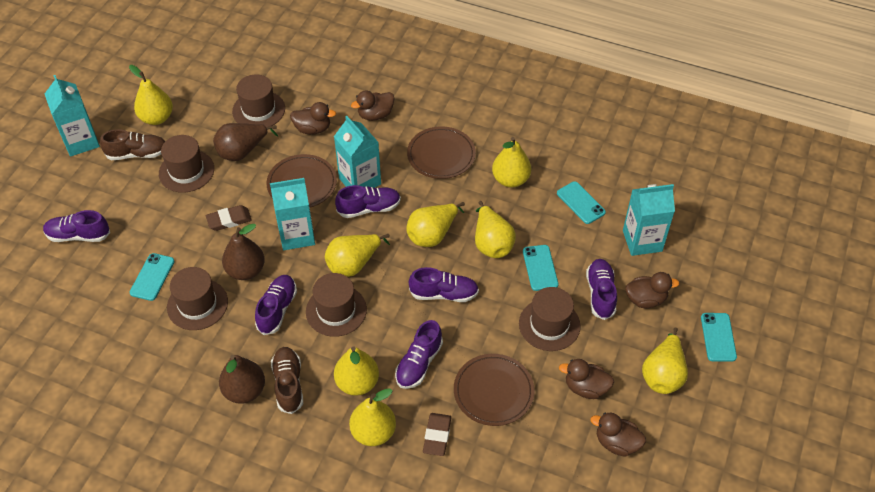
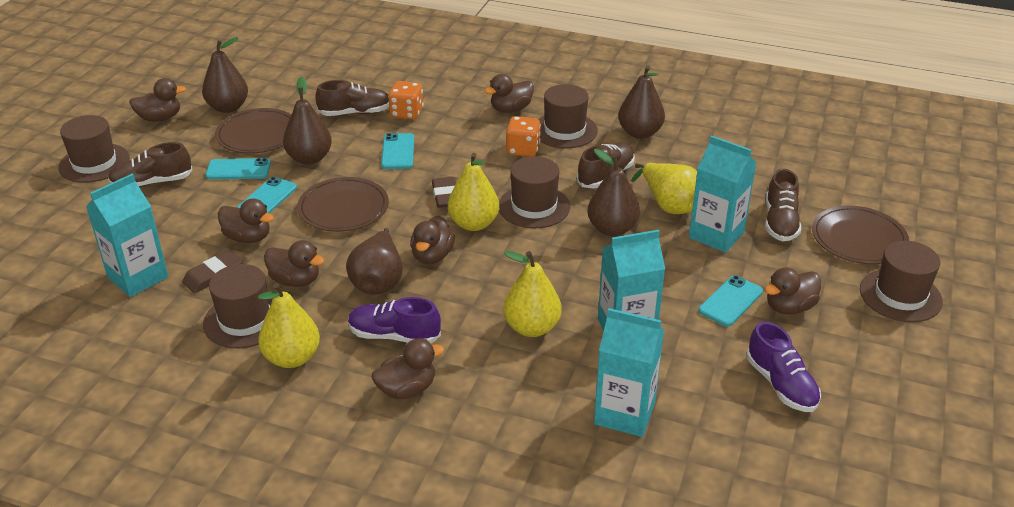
brown duck: 5 -> 7
brown pear: 3 -> 5
brown shoe: 2 -> 4
orange dice: 0 -> 2
purple shoe: 6 -> 2
yellow pear: 8 -> 4

